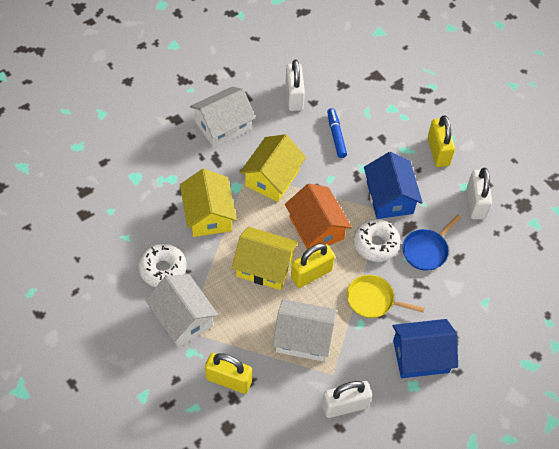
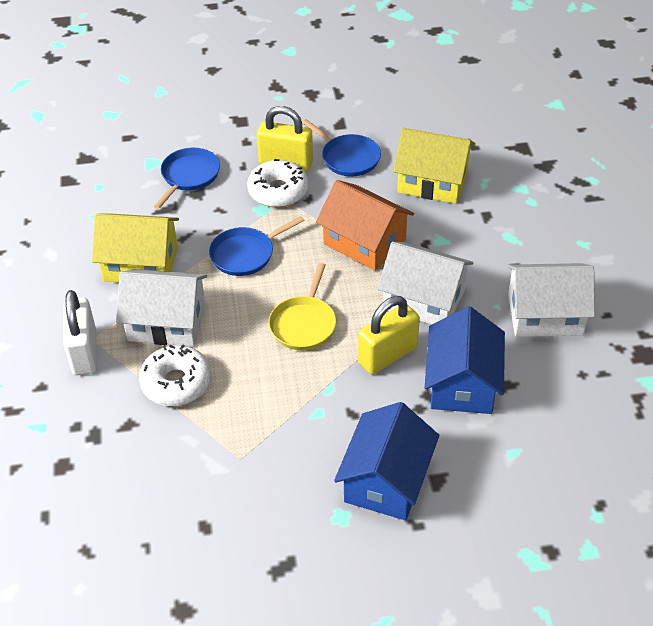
blue marker: 1 -> 0
blue pan: 1 -> 3
white padlock: 3 -> 1
yellow house: 3 -> 2
yellow padlock: 3 -> 2

